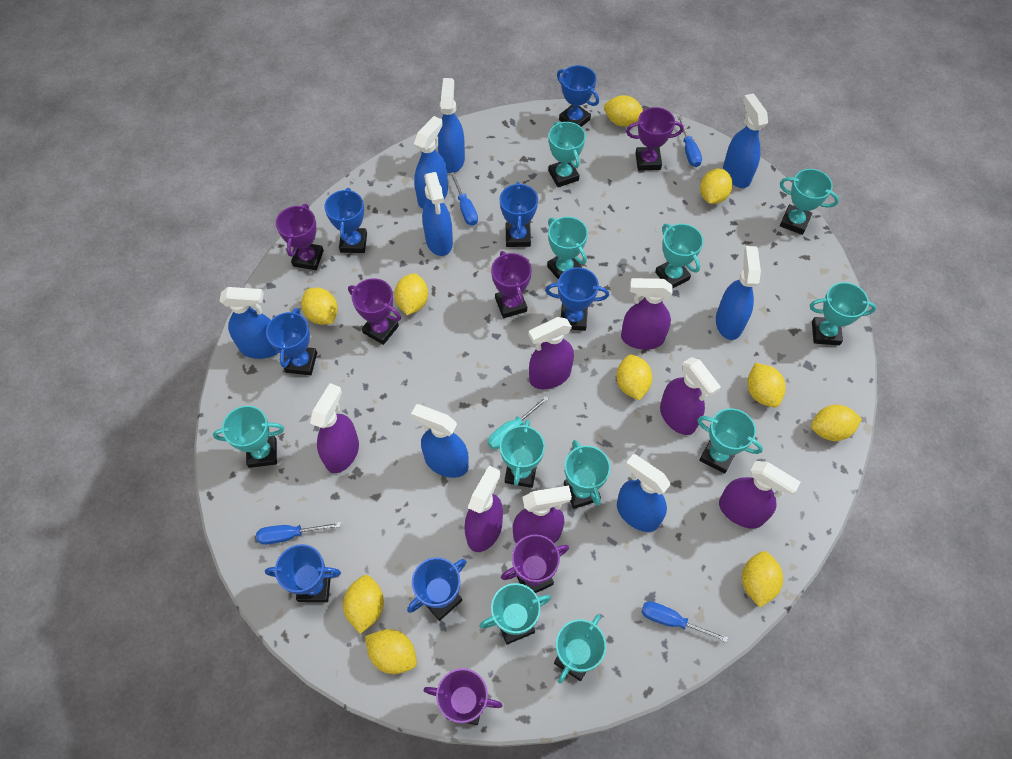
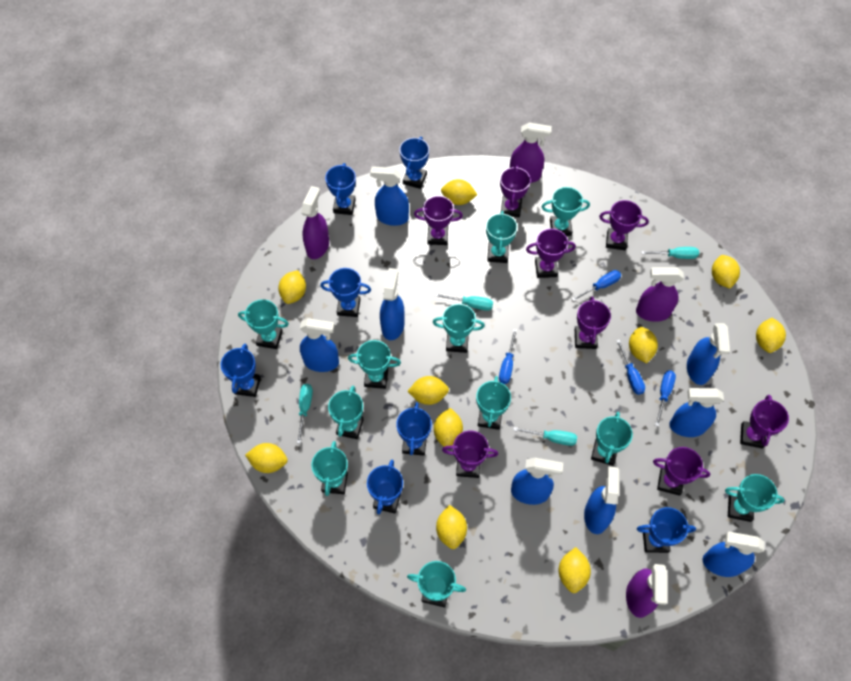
purple spray bottle: 7 -> 4
purple trophy: 6 -> 8
turquoise screwdriver: 1 -> 4

